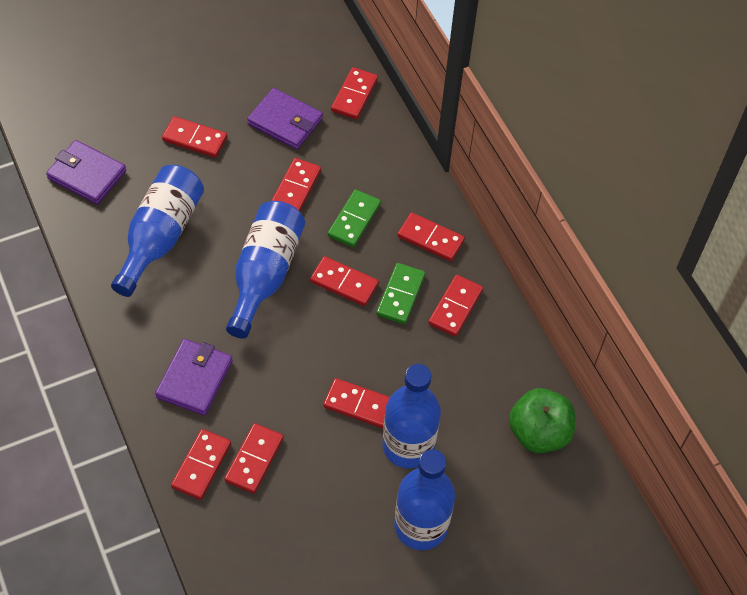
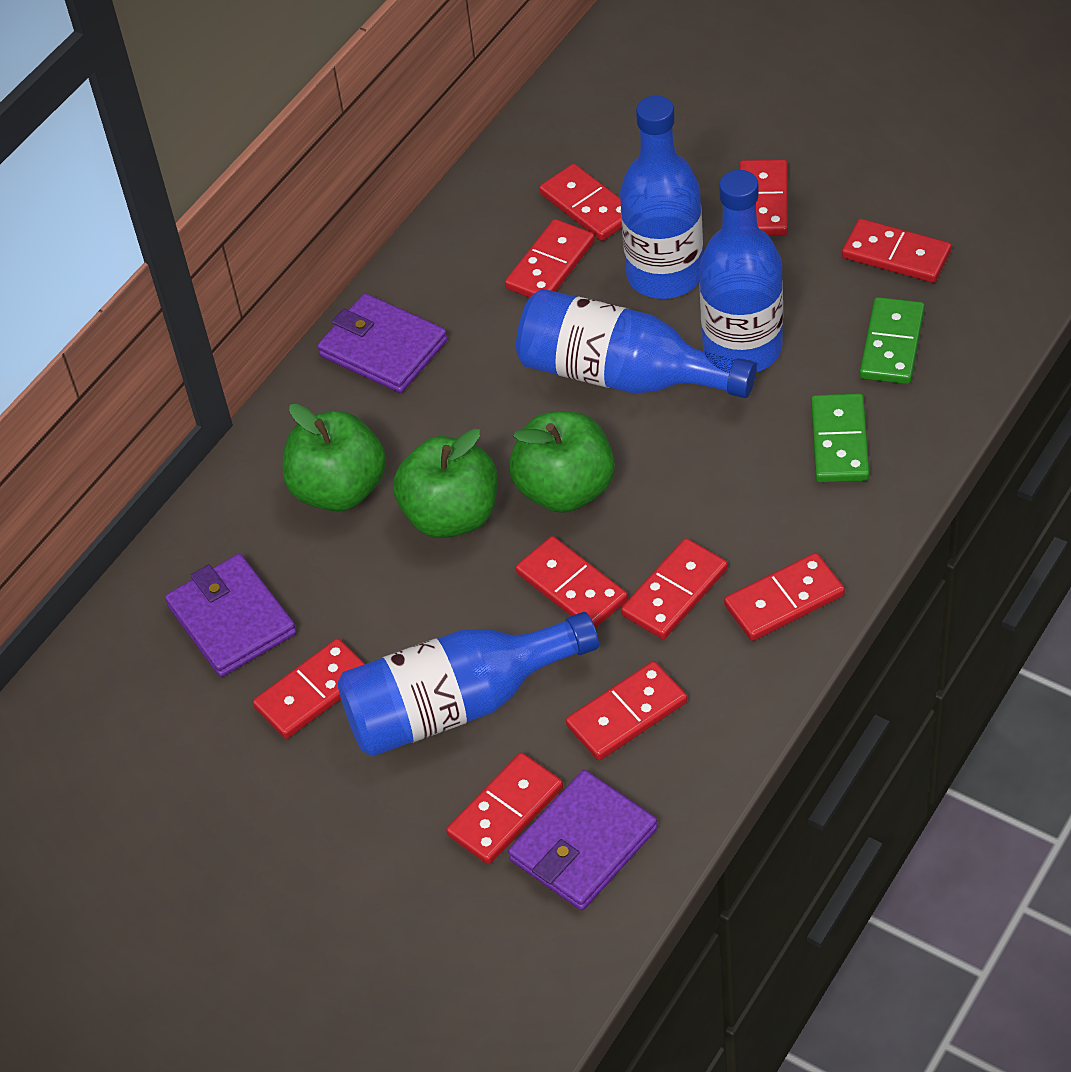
green apple: 1 -> 3
red domino: 9 -> 10

